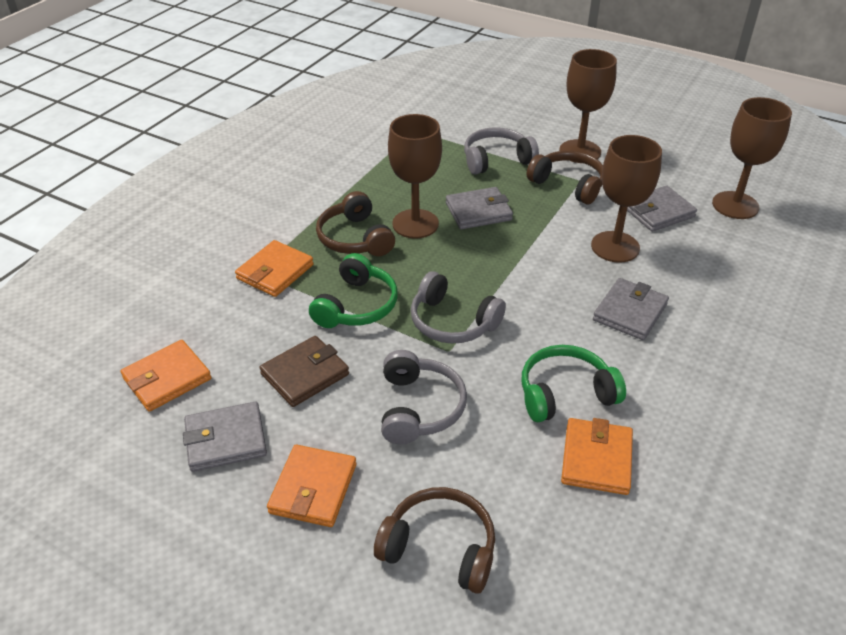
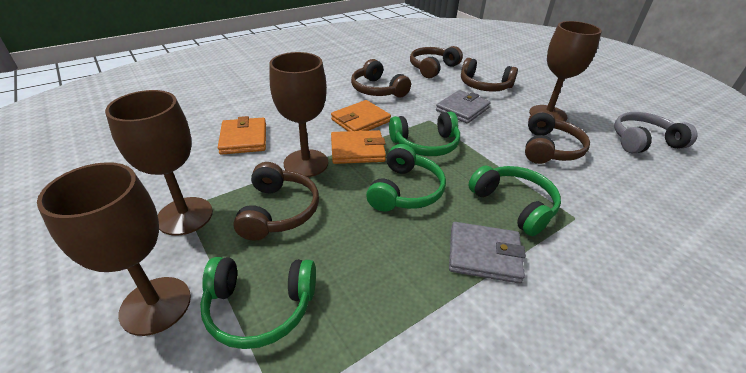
brown headphones: 3 -> 5
brown wallet: 1 -> 0
green headphones: 2 -> 4
grey headphones: 3 -> 1
grey wallet: 4 -> 2
orange wallet: 4 -> 3

